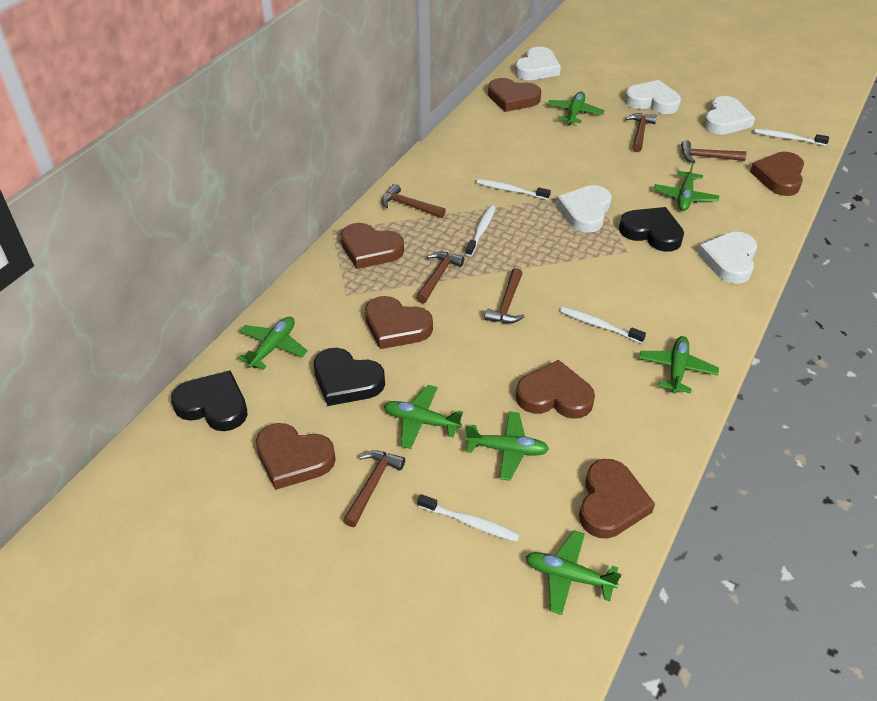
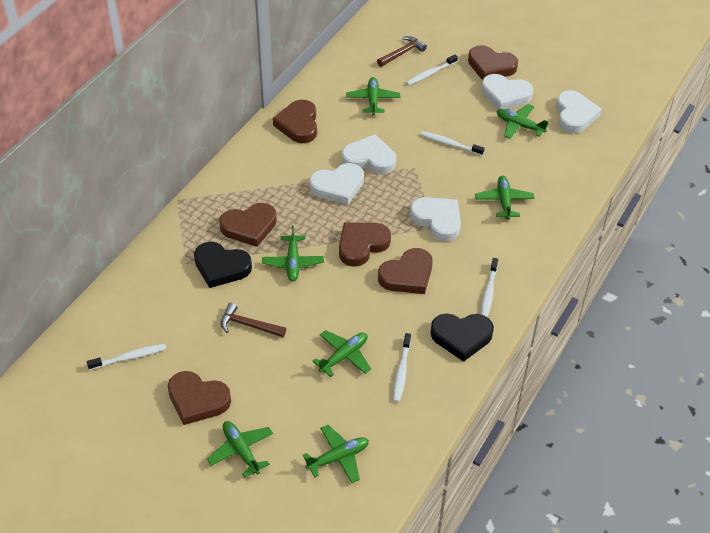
black heart: 3 -> 2
brown hammer: 6 -> 2
brown heart: 7 -> 6

